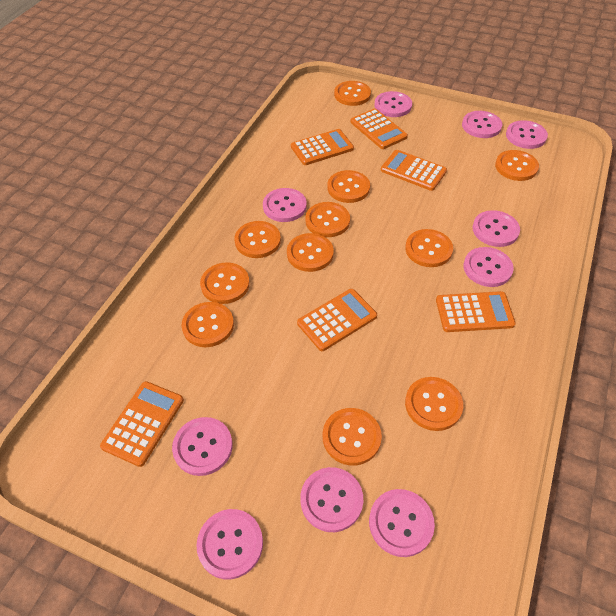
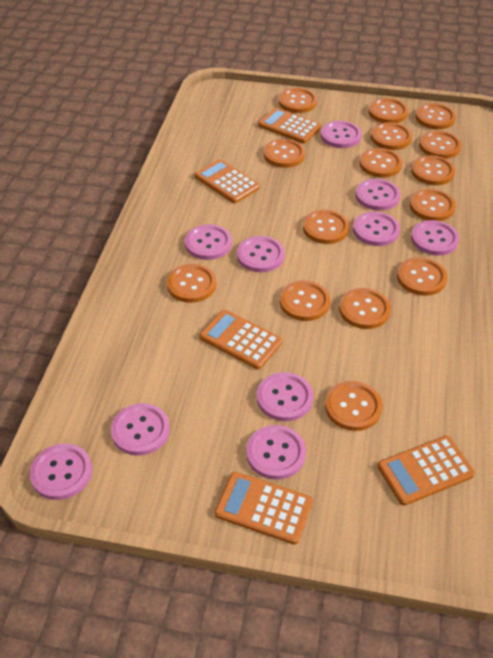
orange button: 11 -> 15
orange calculator: 6 -> 5

